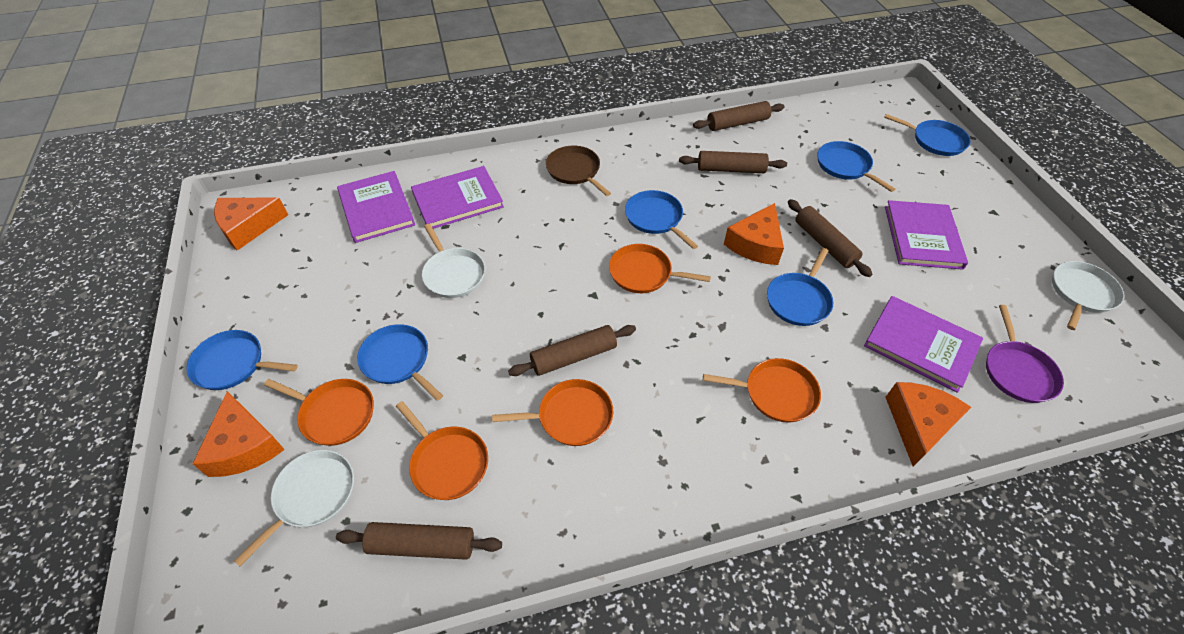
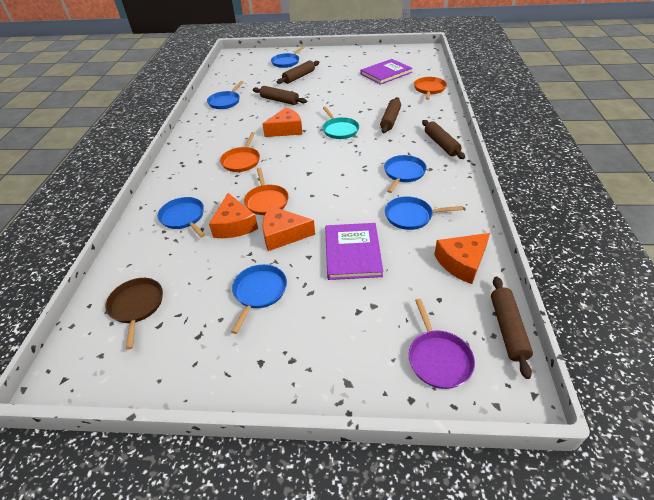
orange pan: 5 -> 3
purple book: 4 -> 2
turquoise pan: 0 -> 1
white pan: 3 -> 0

